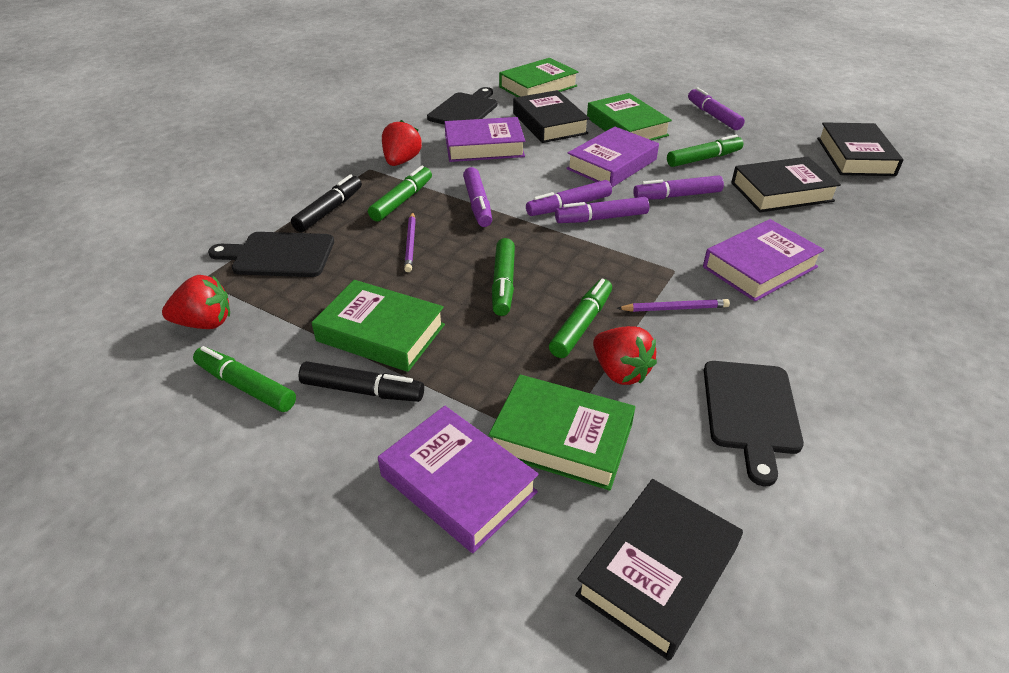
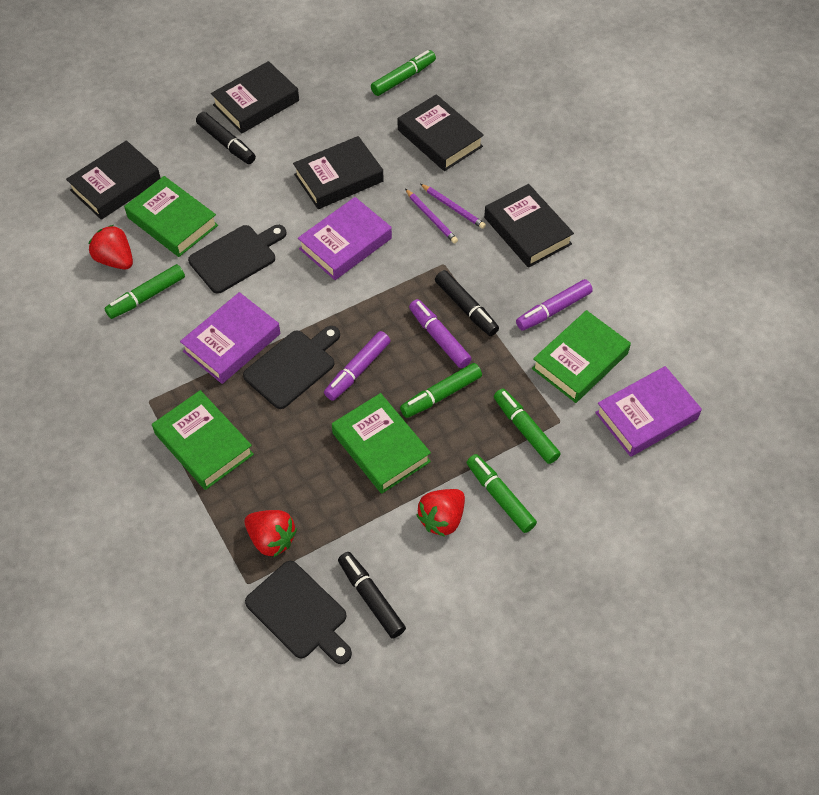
black book: 4 -> 5
black marker: 2 -> 3
purple book: 4 -> 3
purple marker: 5 -> 3

